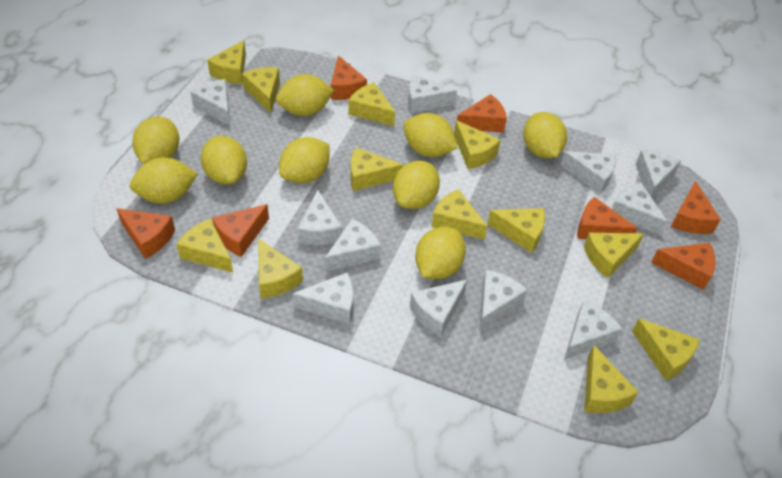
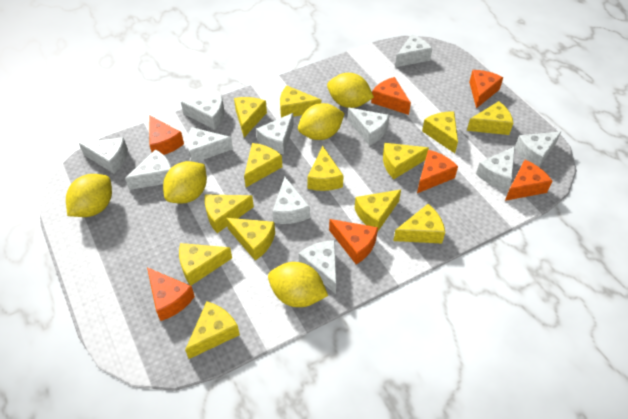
yellow cheese: 12 -> 13
yellow lemon: 9 -> 5

